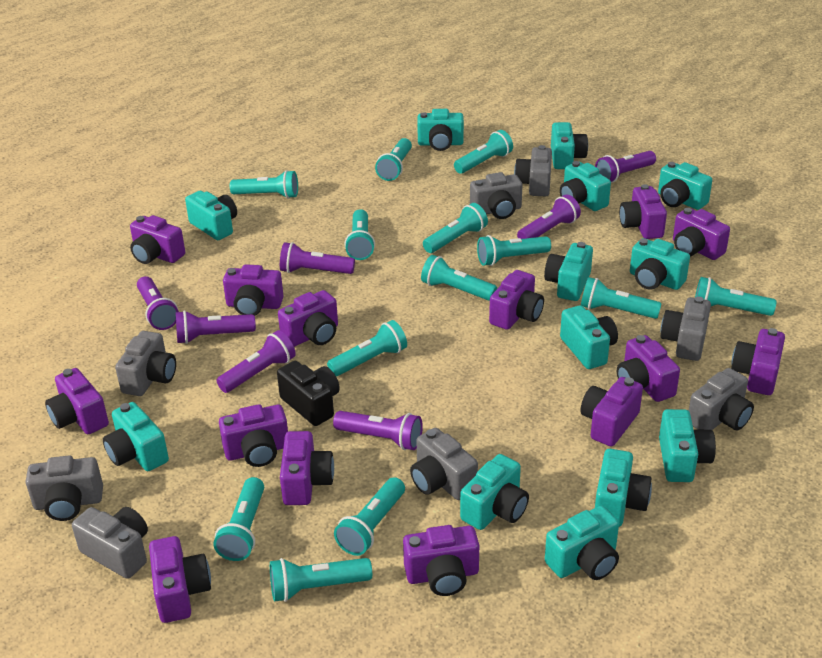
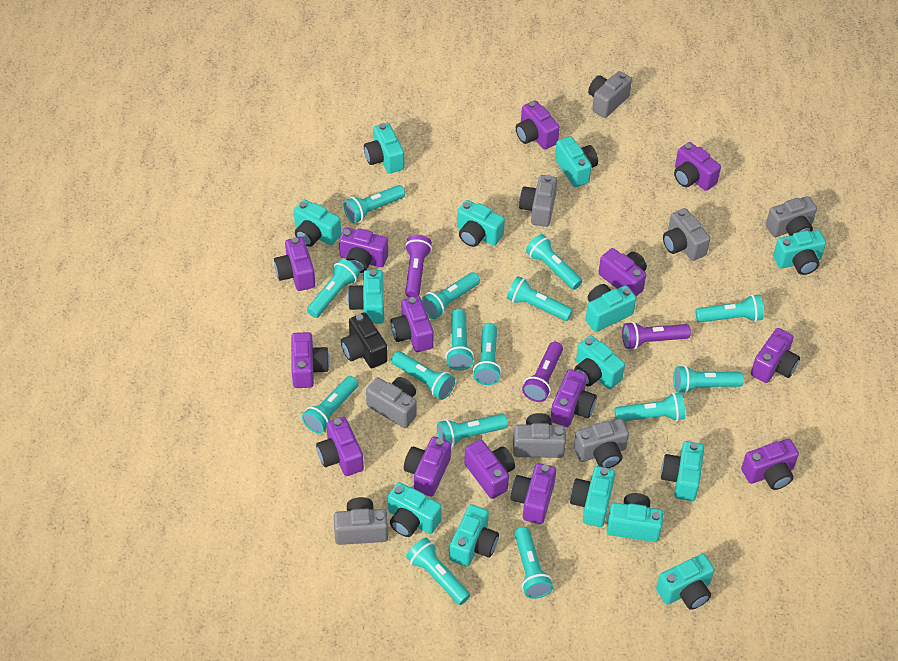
purple flashlight: 7 -> 3
turquoise camera: 13 -> 14
turquoise flashlight: 13 -> 15

